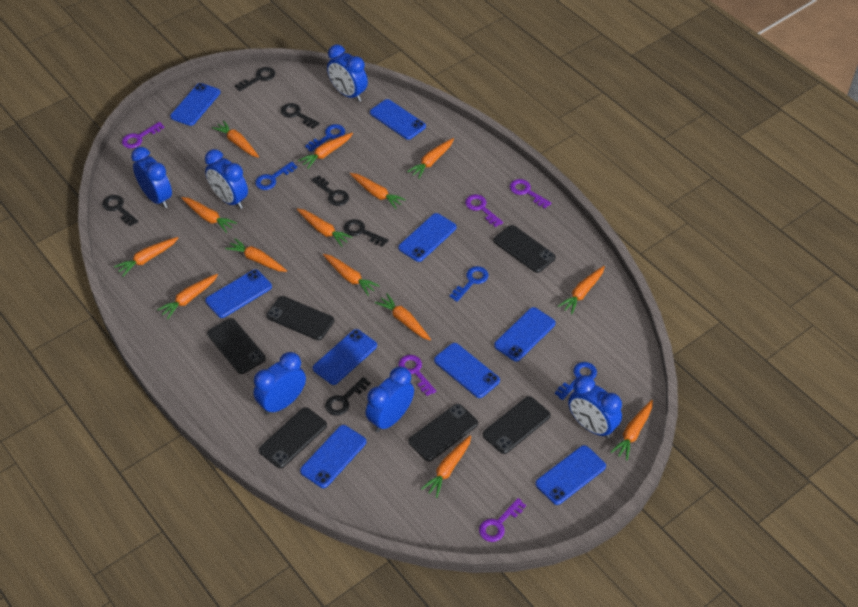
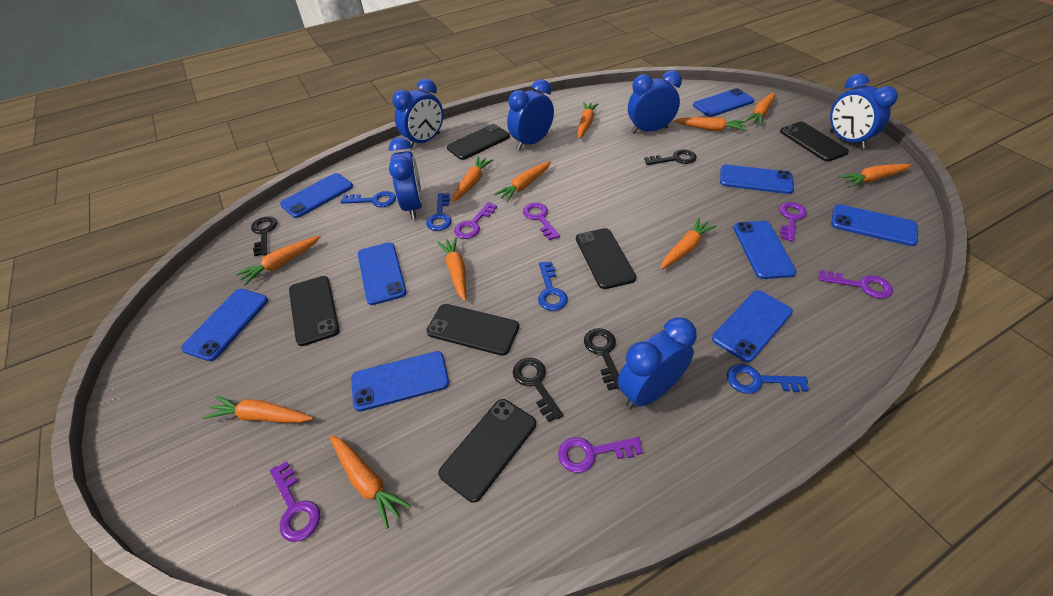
black key: 6 -> 4
orange carrot: 14 -> 11
purple key: 5 -> 6

